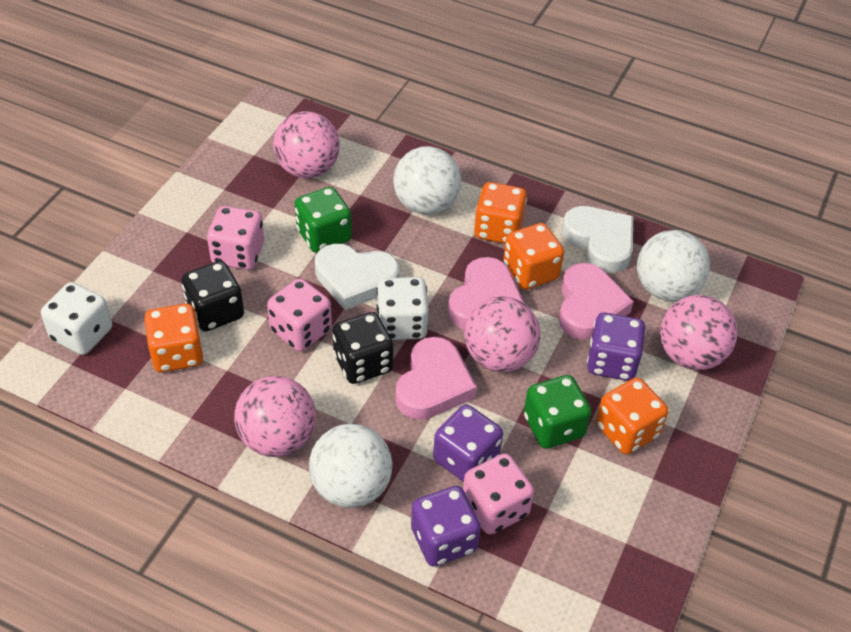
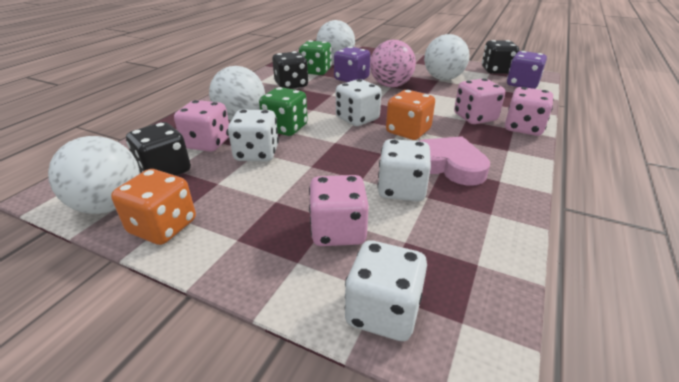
black dice: 2 -> 3
orange dice: 4 -> 2
pink ball: 4 -> 1
pink dice: 3 -> 4
pink heart: 3 -> 1
purple dice: 3 -> 2
white ball: 3 -> 4
white dice: 2 -> 4
white heart: 2 -> 0

